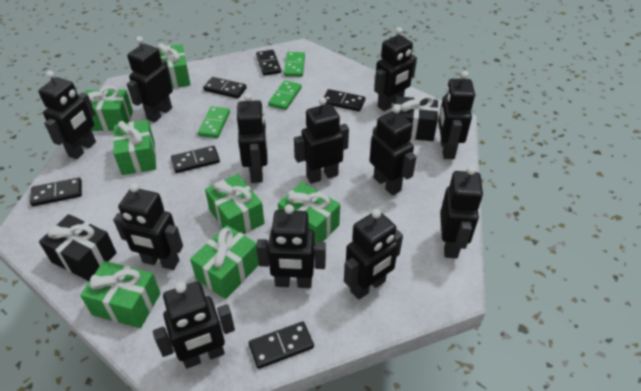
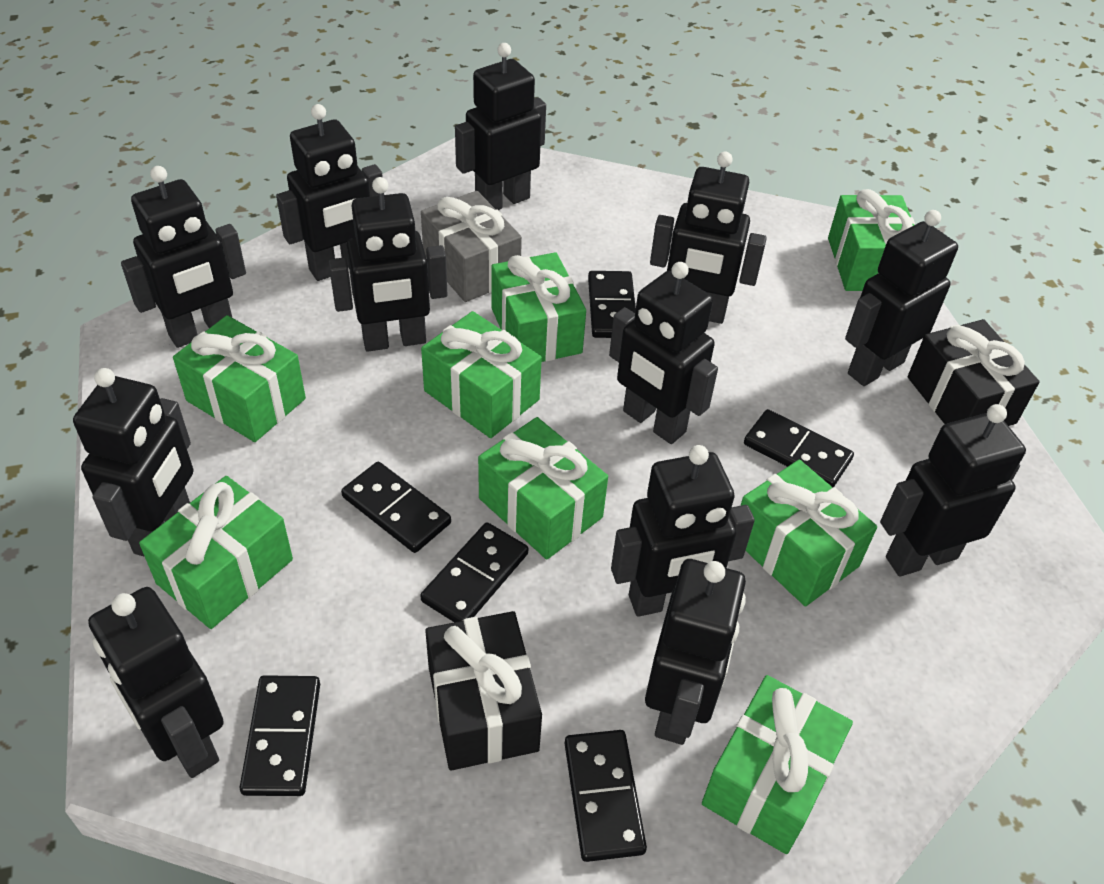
green domino: 3 -> 0
green gift: 7 -> 8
grey gift: 0 -> 1

